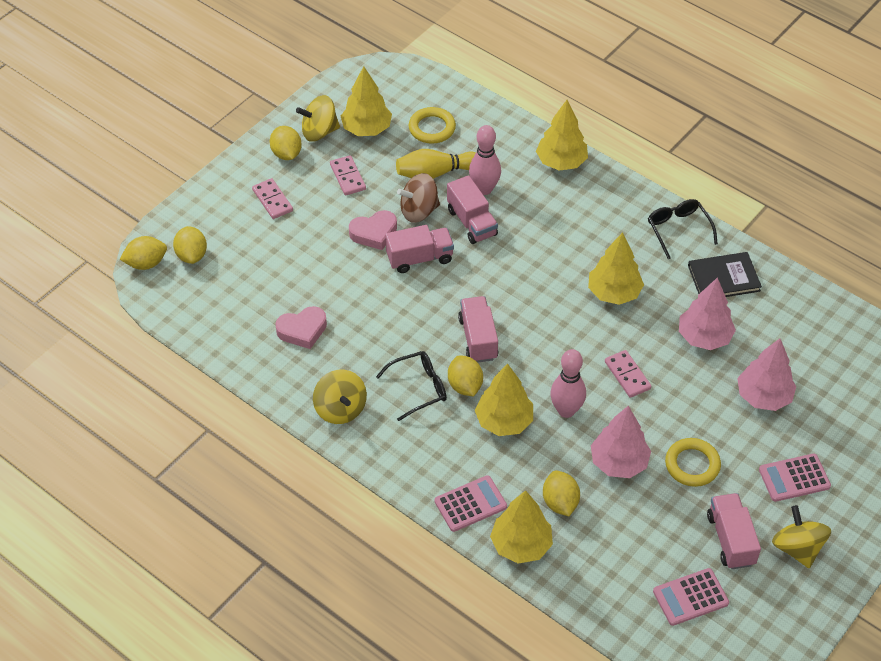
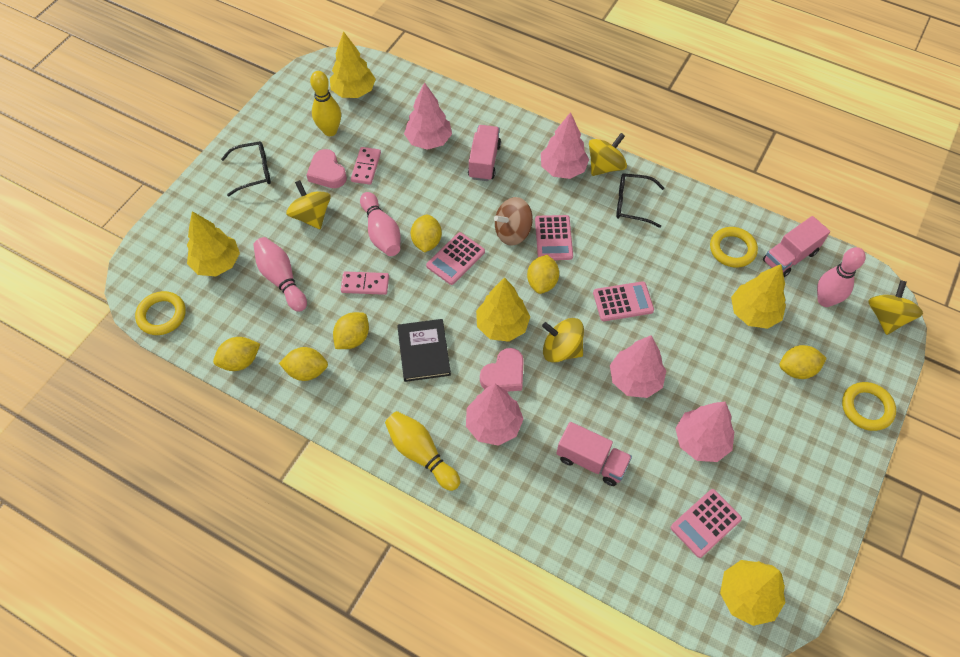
pink bowling pin: 2 -> 3
pink calculator: 3 -> 4
pink domino: 3 -> 2
pink tree: 3 -> 5
pink truck: 4 -> 3
yellow bowling pin: 1 -> 2
yellow lemon: 5 -> 6
yellow ring: 2 -> 3
yellow spinning top: 3 -> 4

